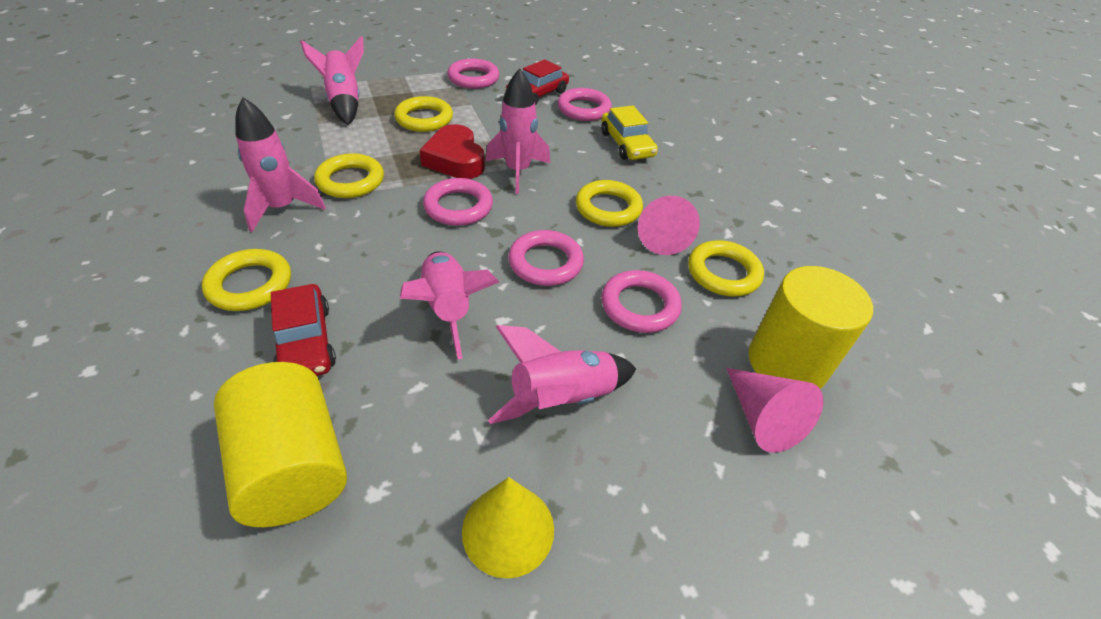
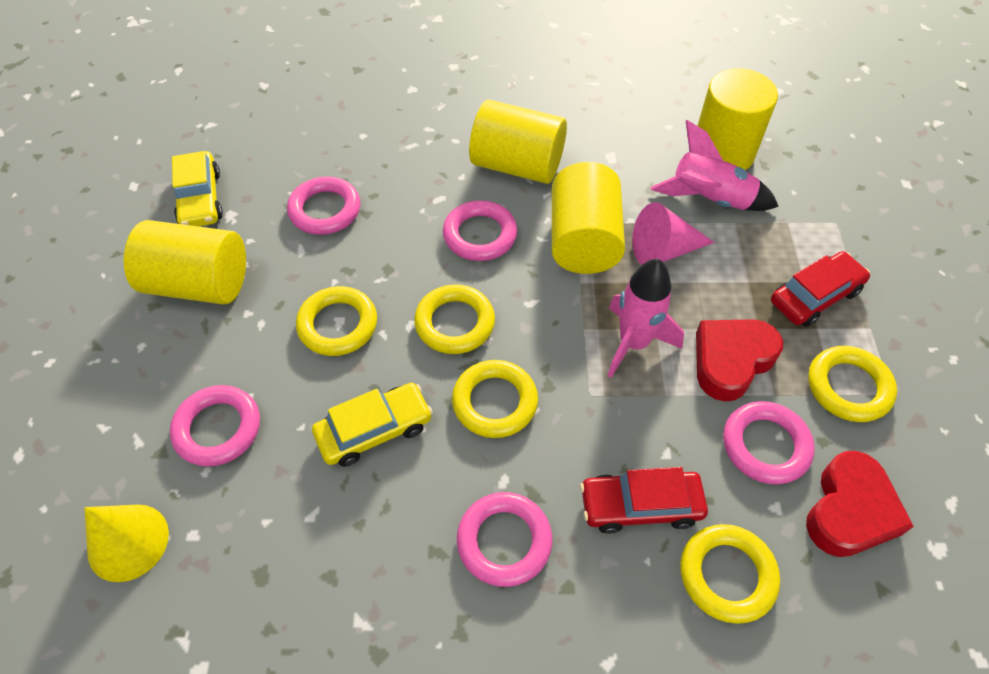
pink cone: 2 -> 1
pink rocket: 5 -> 2
red heart: 1 -> 2
yellow car: 1 -> 2
yellow cylinder: 2 -> 4

